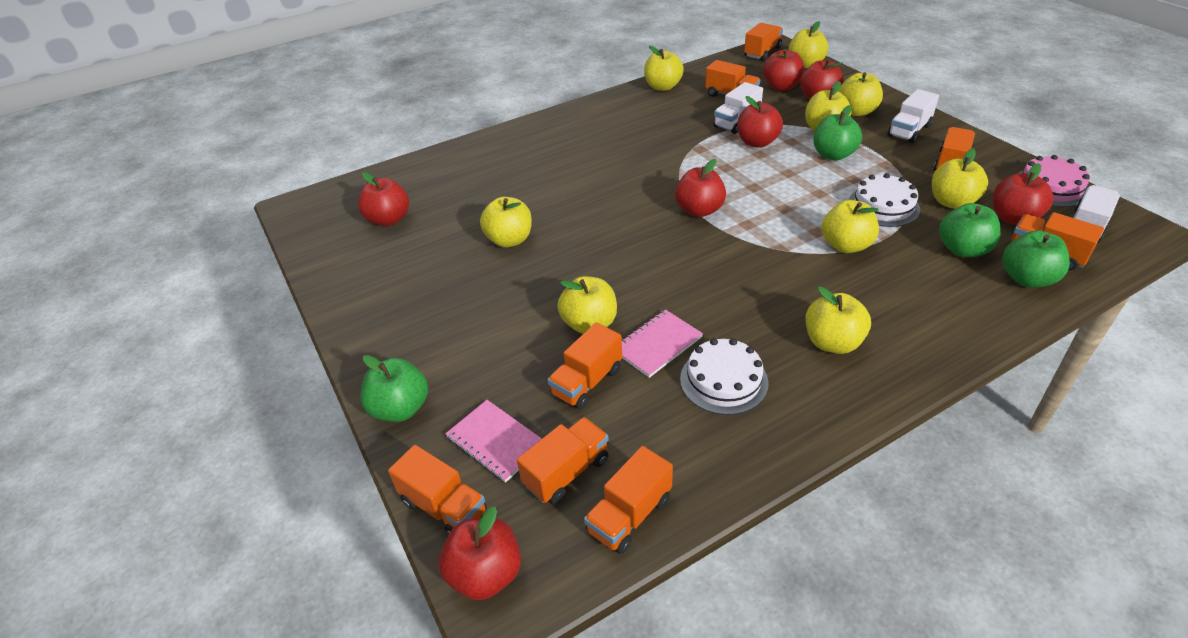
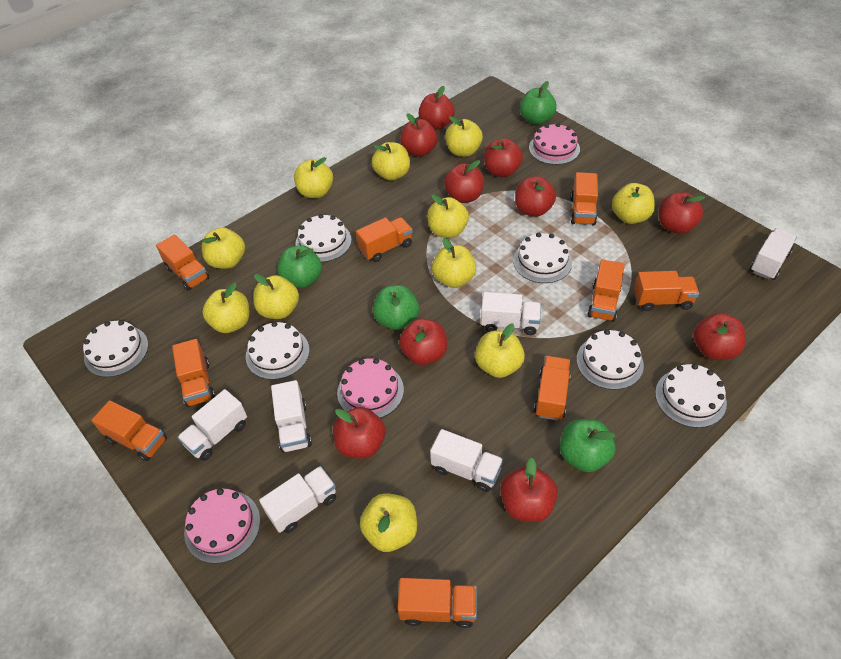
orange truck: 8 -> 9
pink cake: 1 -> 3
pink notebook: 2 -> 0
red apple: 7 -> 10
white cake: 2 -> 6
white truck: 3 -> 6
yellow apple: 9 -> 11

